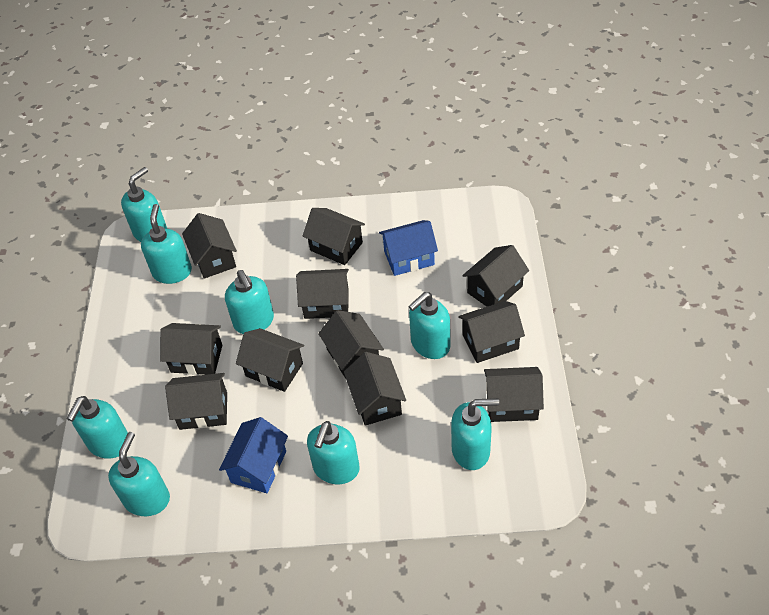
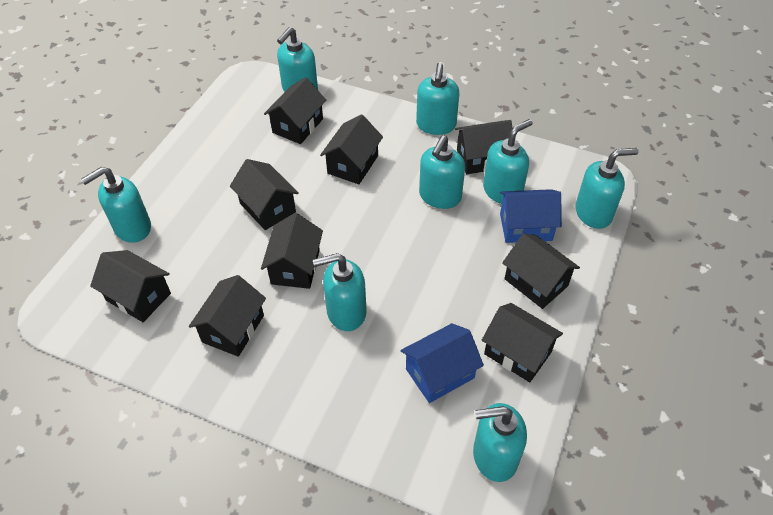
black house: 11 -> 9

